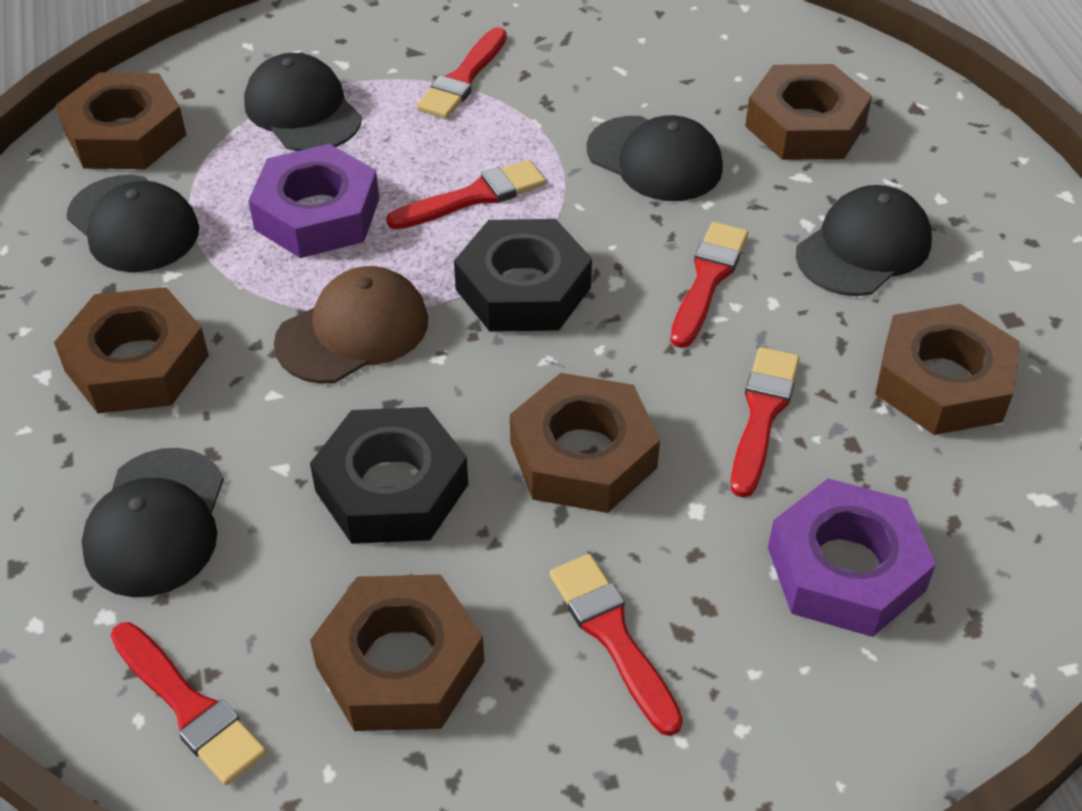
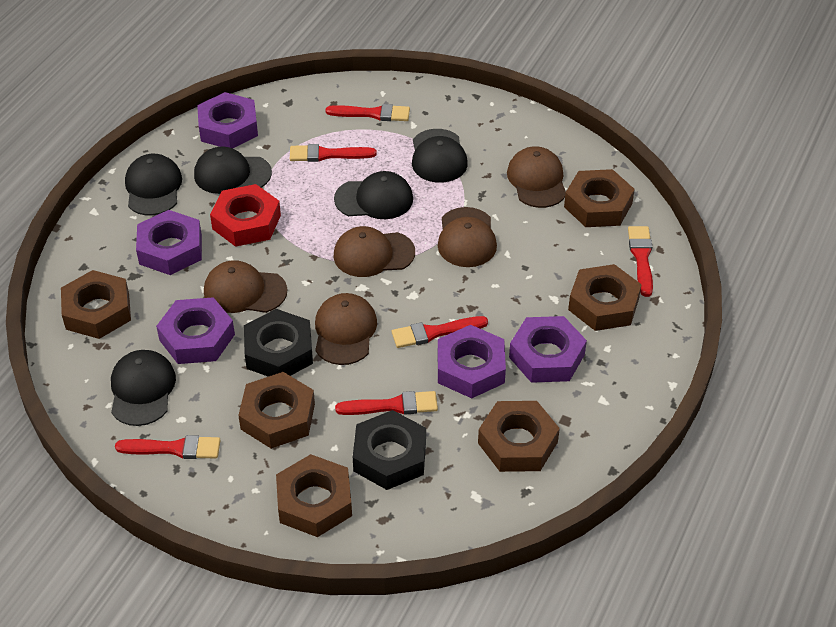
brown cap: 1 -> 5
purple nut: 2 -> 5
red nut: 0 -> 1

